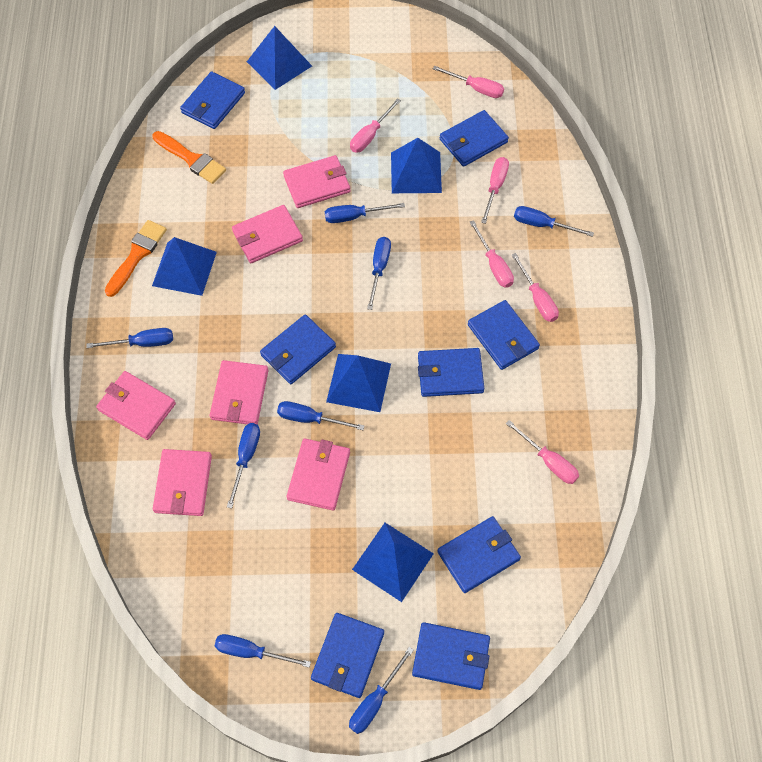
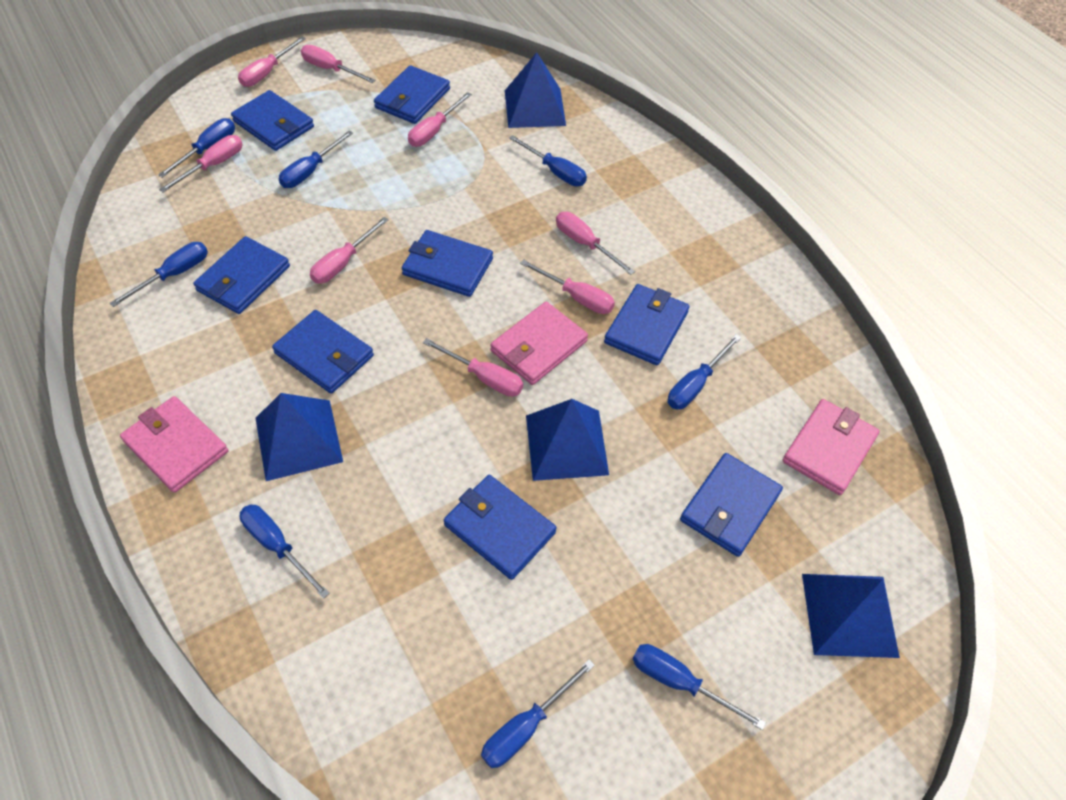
blue pyramid: 5 -> 4
orange brush: 2 -> 0
pink screwdriver: 6 -> 8
pink wallet: 6 -> 3

